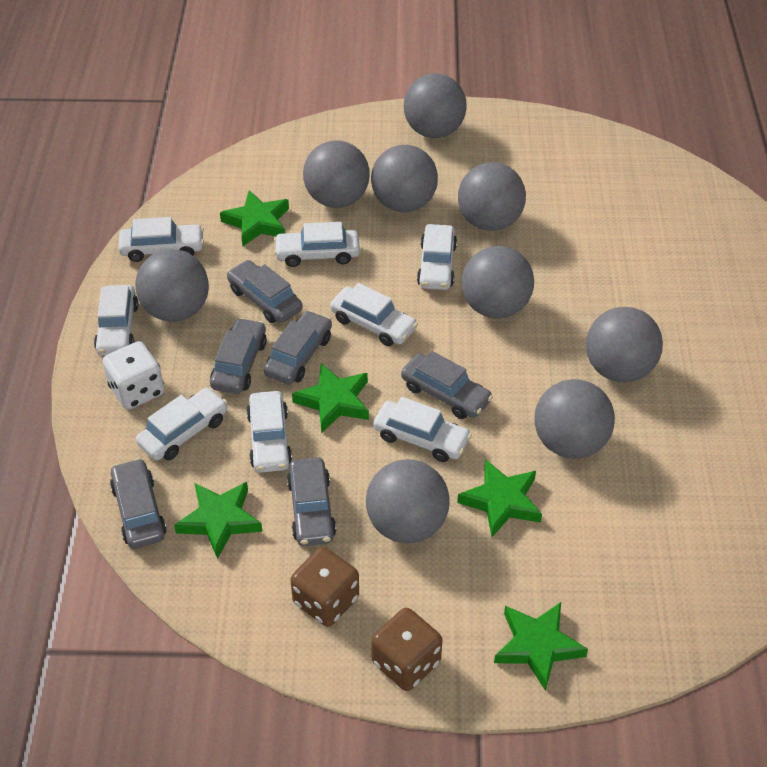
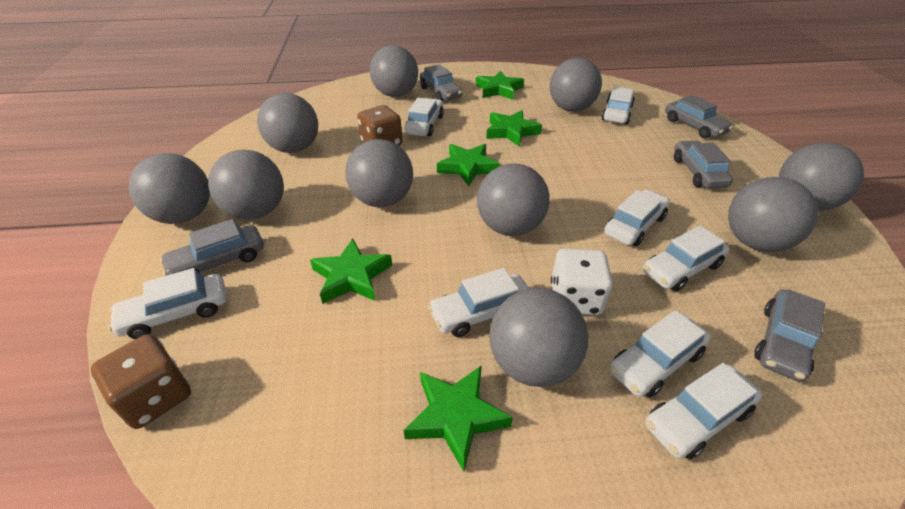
grey ball: 9 -> 10
grey car: 6 -> 5

